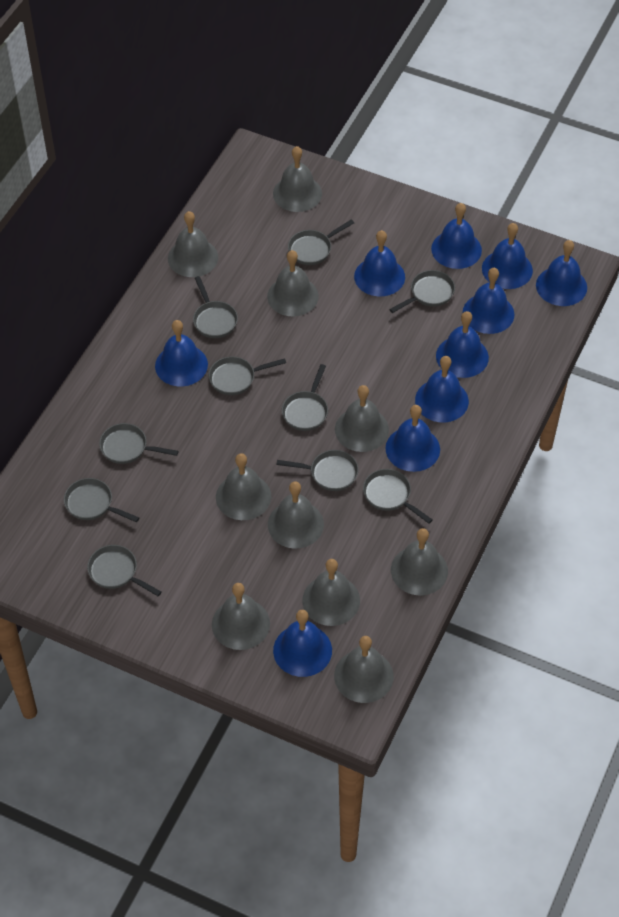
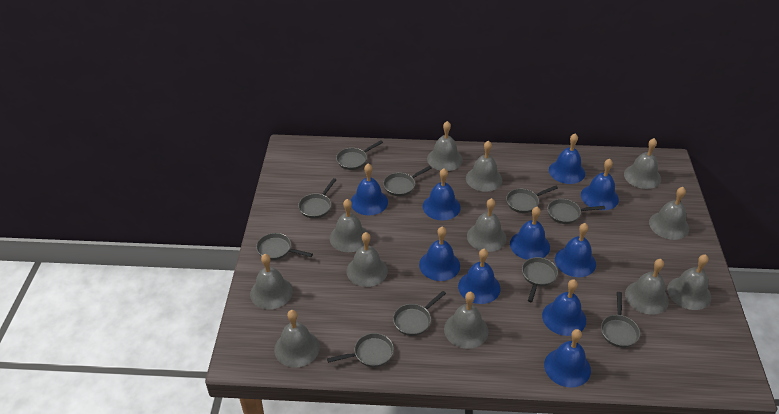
grey bell: 10 -> 12

